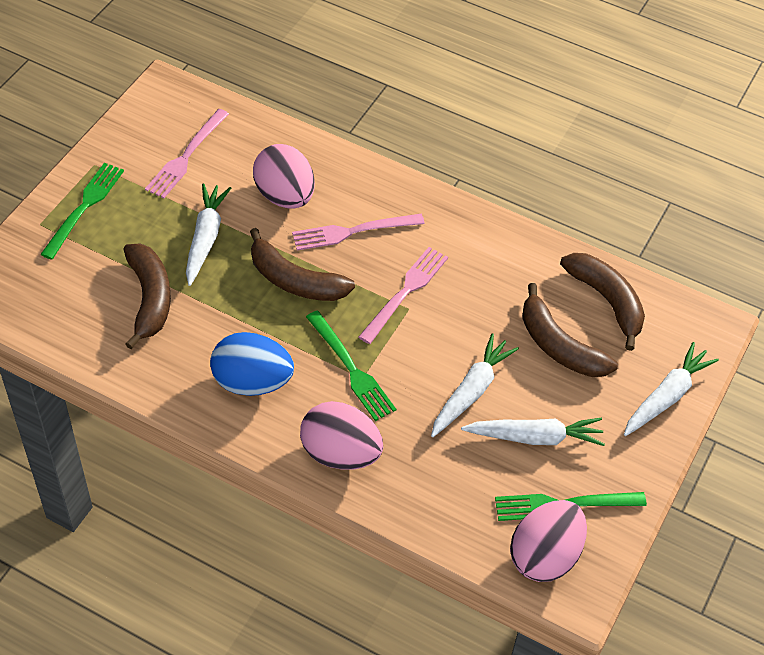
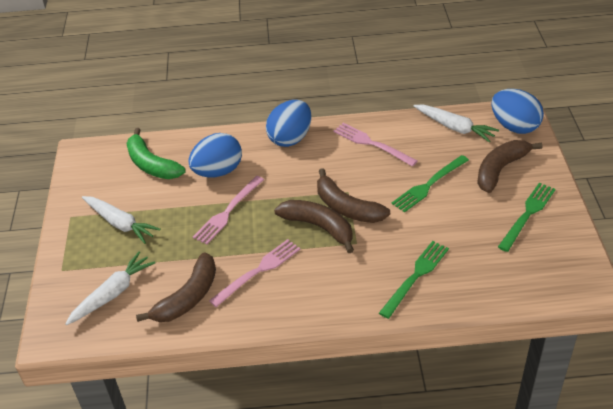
blue egg: 1 -> 3
green banana: 0 -> 1
pink egg: 3 -> 0
white carrot: 4 -> 3

